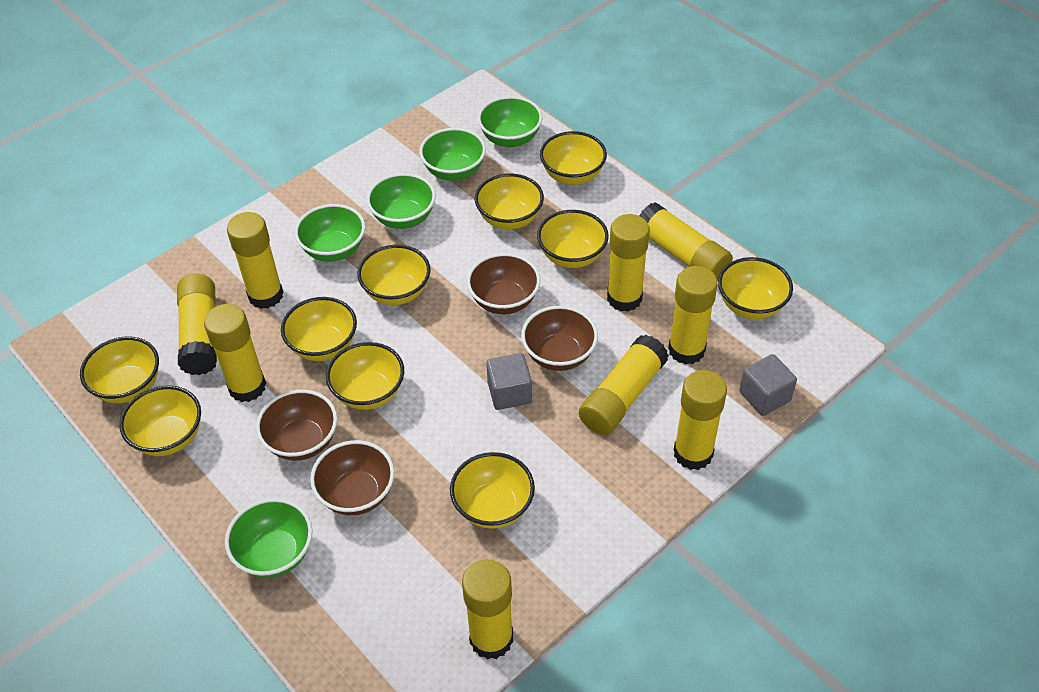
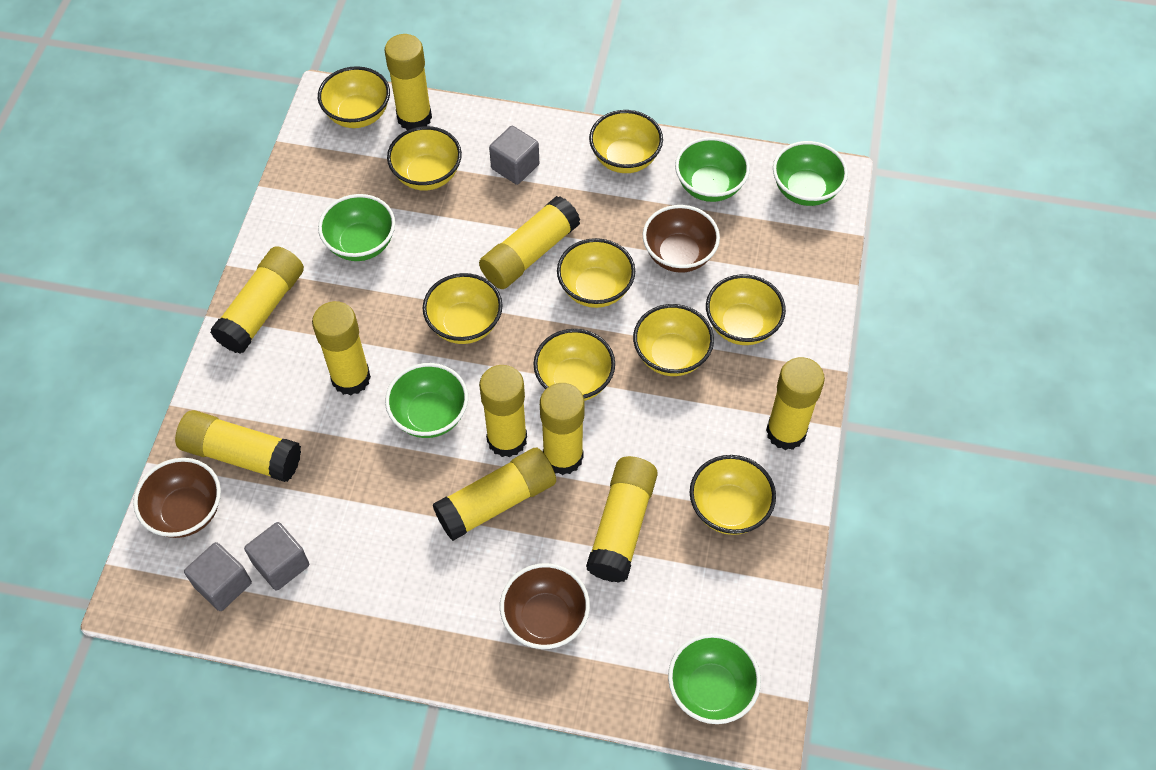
brown bowl: 4 -> 3
grey cube: 2 -> 3
yellow bowl: 10 -> 9
yellow glue stick: 9 -> 10

